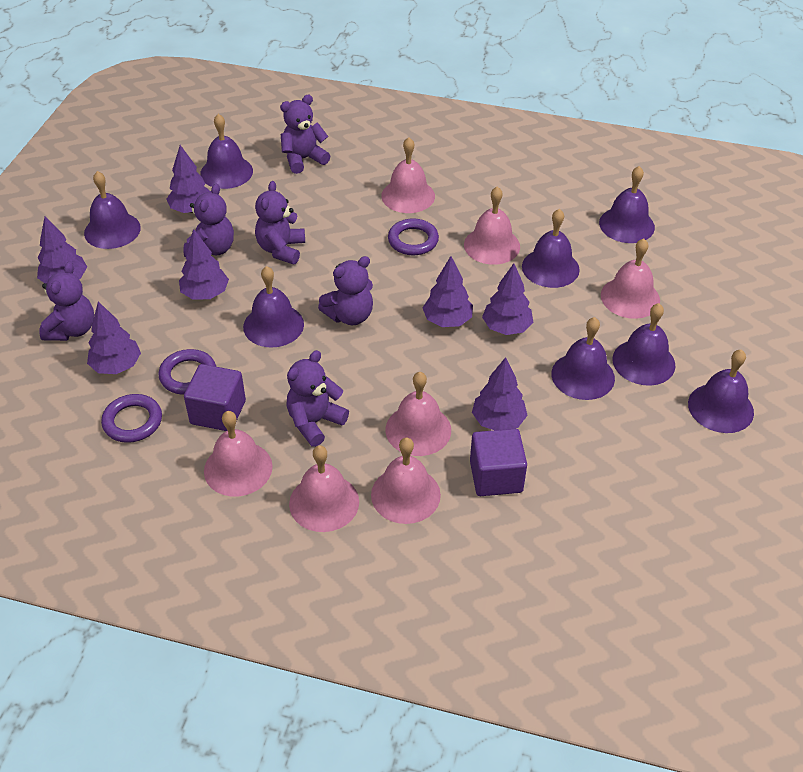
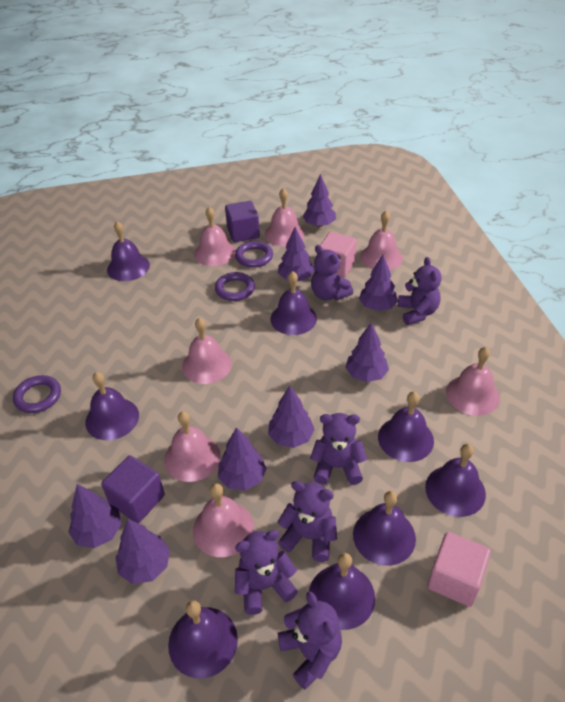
pink cube: 0 -> 2
purple tree: 7 -> 8

